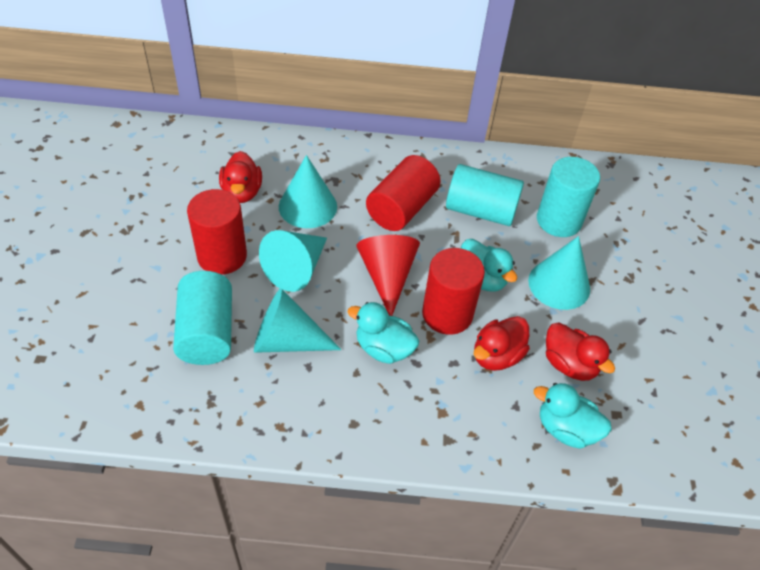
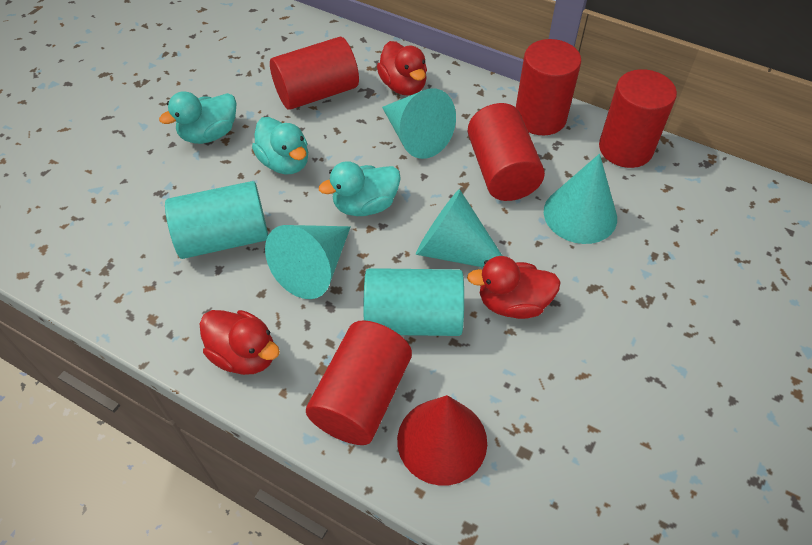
red cylinder: 3 -> 5
turquoise cylinder: 3 -> 2

